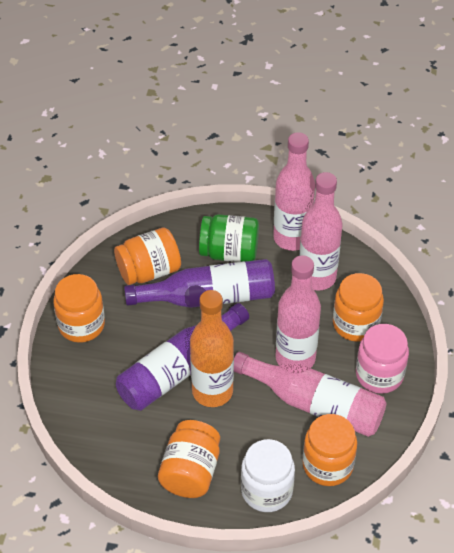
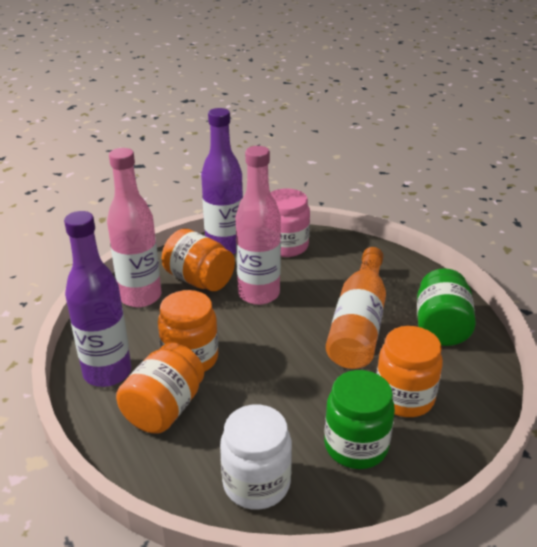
green jar: 1 -> 2
orange jar: 5 -> 4
pink bottle: 4 -> 2

